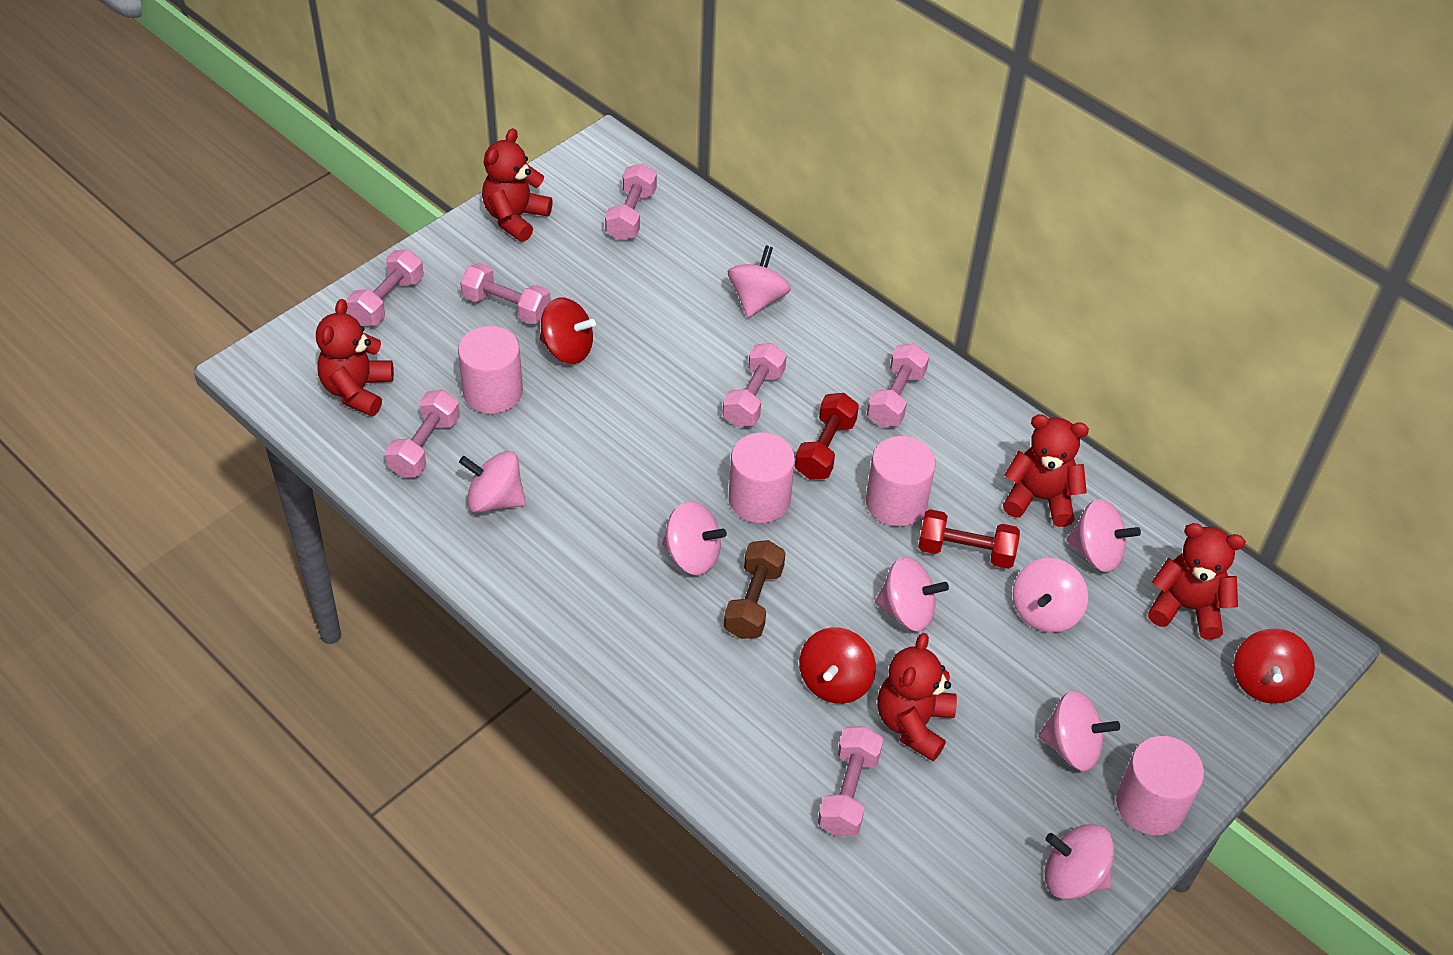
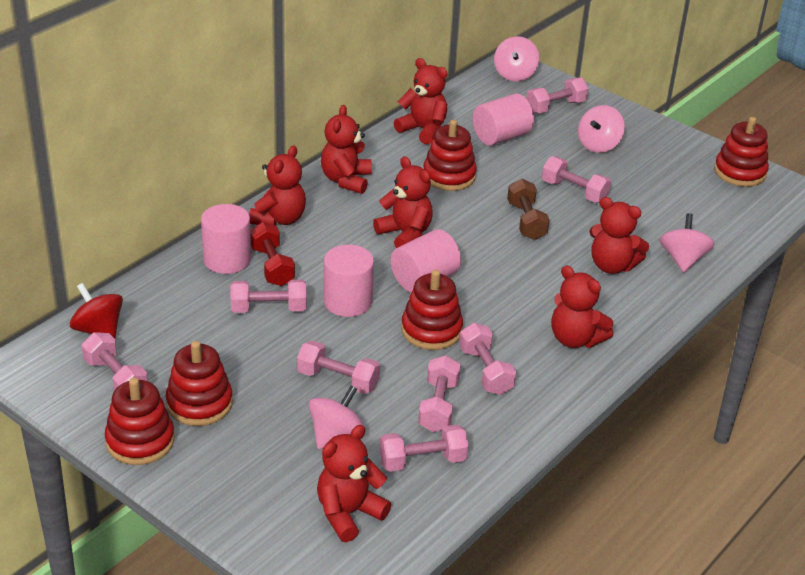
pink dumbbell: 7 -> 8
pink spinning top: 8 -> 4
red dumbbell: 2 -> 1
red spinning top: 3 -> 1
red stacking toy: 0 -> 5
red teddy bear: 5 -> 7

